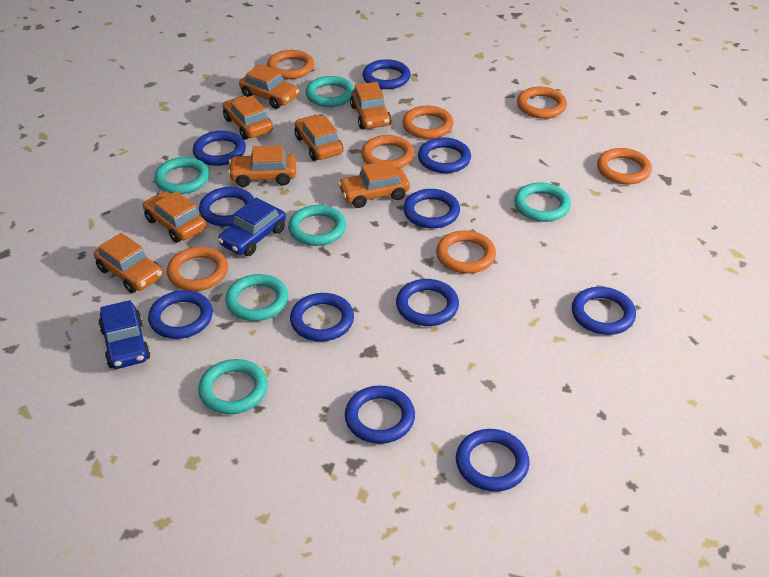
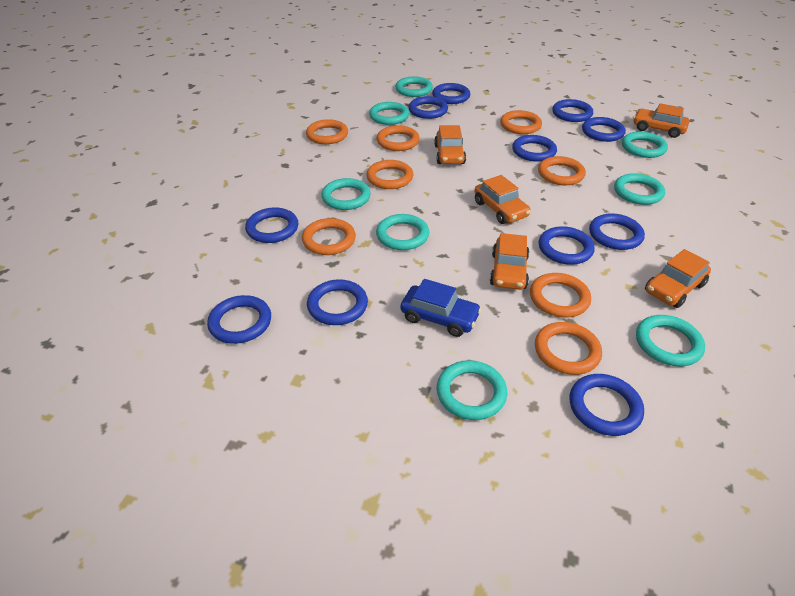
blue car: 2 -> 1
orange car: 8 -> 5
orange ring: 7 -> 8
turquoise ring: 6 -> 8

